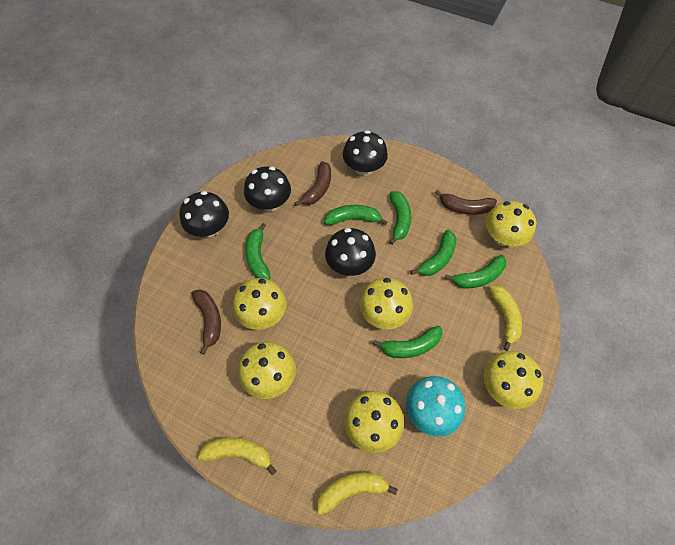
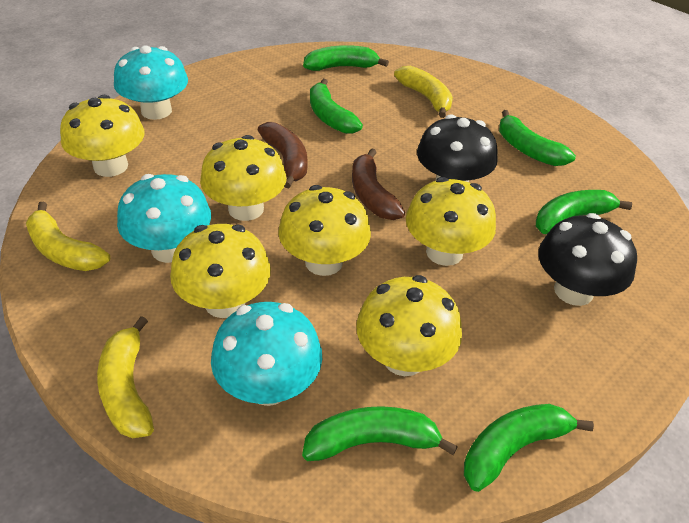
black mushroom: 4 -> 2
brown banana: 3 -> 2
turquoise mushroom: 1 -> 3

